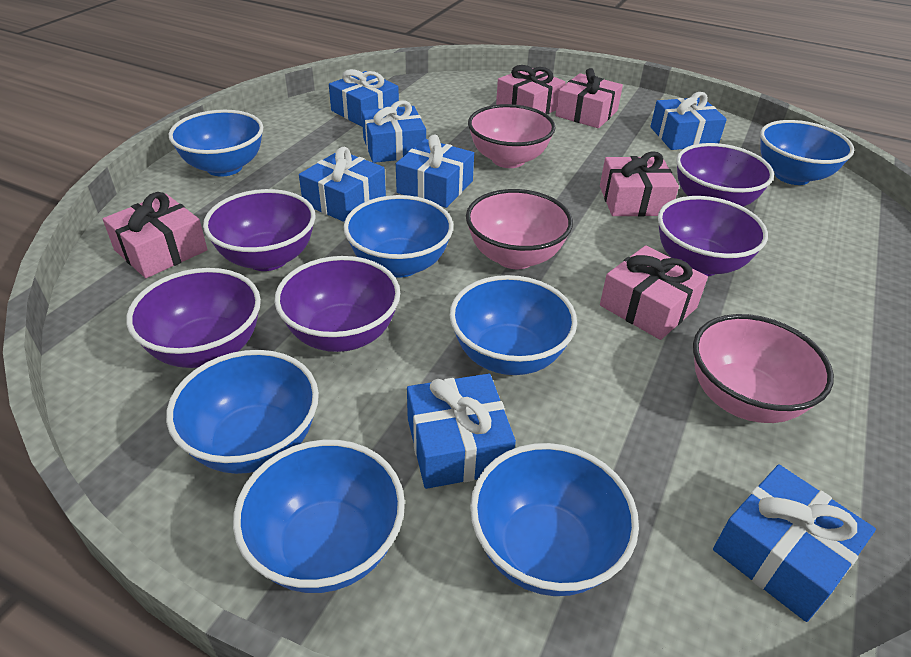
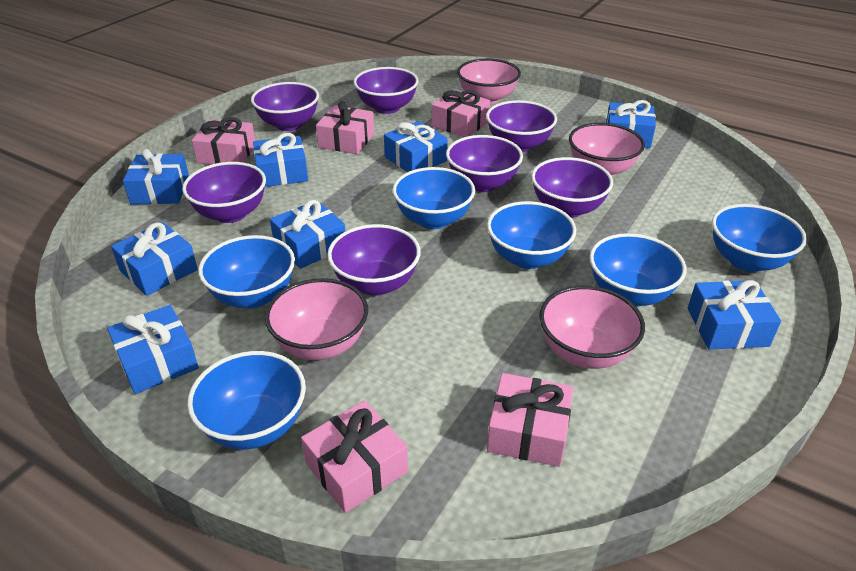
blue bowl: 7 -> 6
blue gift: 7 -> 8
pink bowl: 3 -> 4
purple bowl: 5 -> 7

